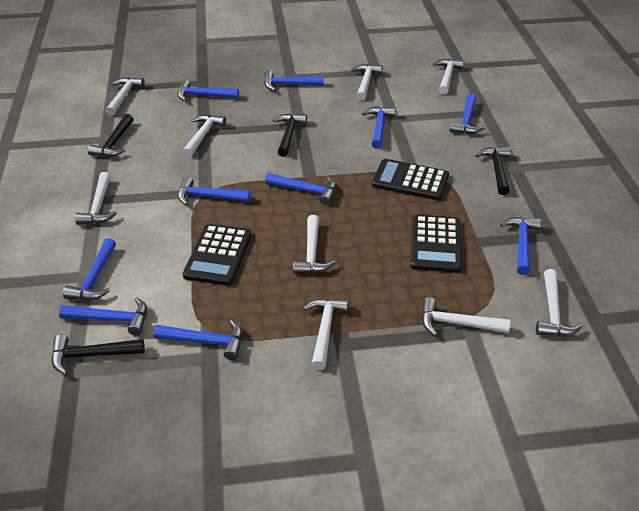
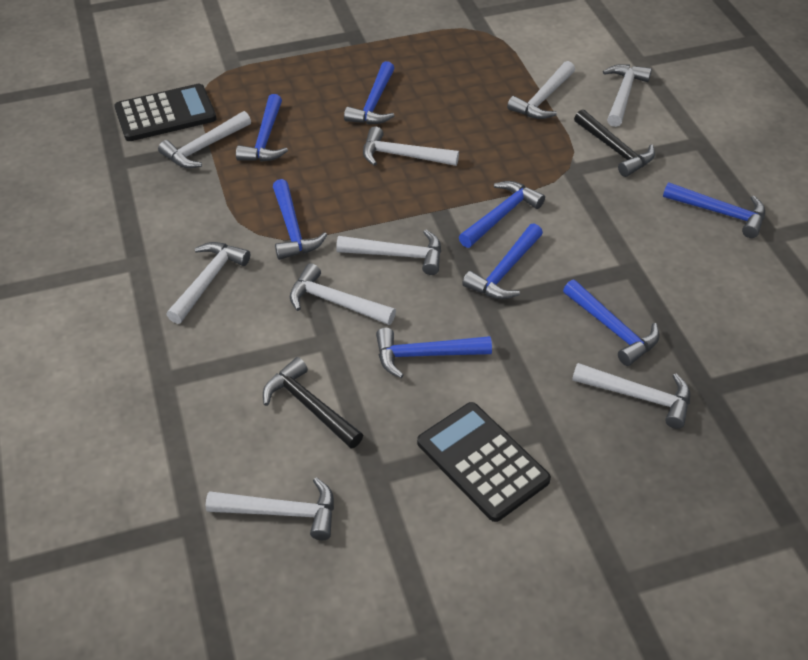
black calculator: 3 -> 2
black hammer: 4 -> 2
blue hammer: 10 -> 8

